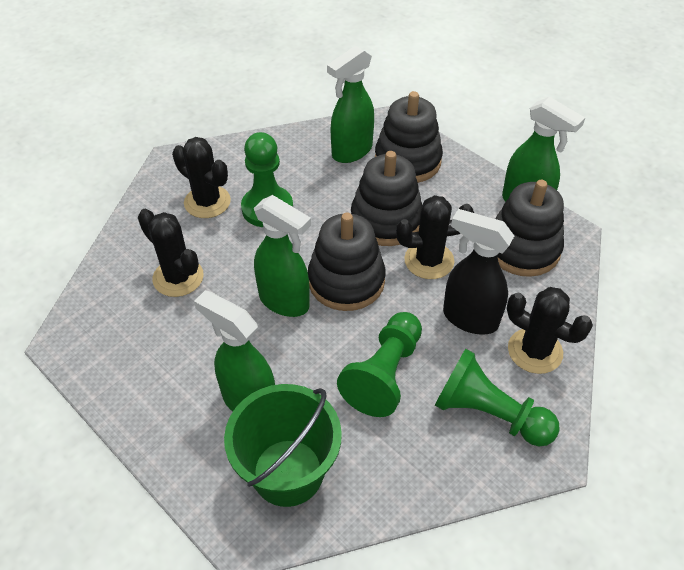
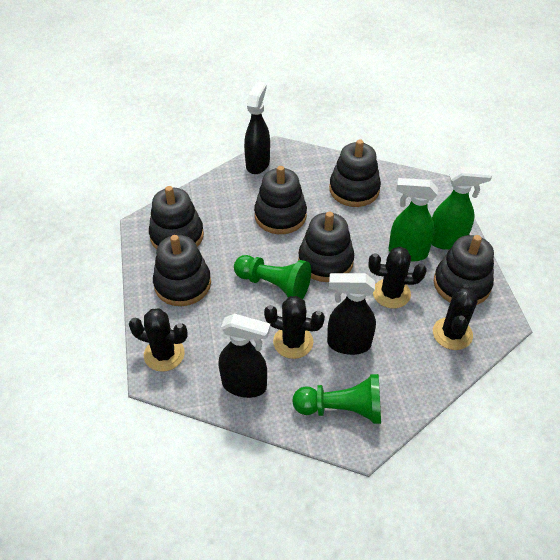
black spray bottle: 1 -> 3
black stacking toy: 4 -> 6
green bucket: 1 -> 0
green pawn: 3 -> 2
green spray bottle: 4 -> 2

